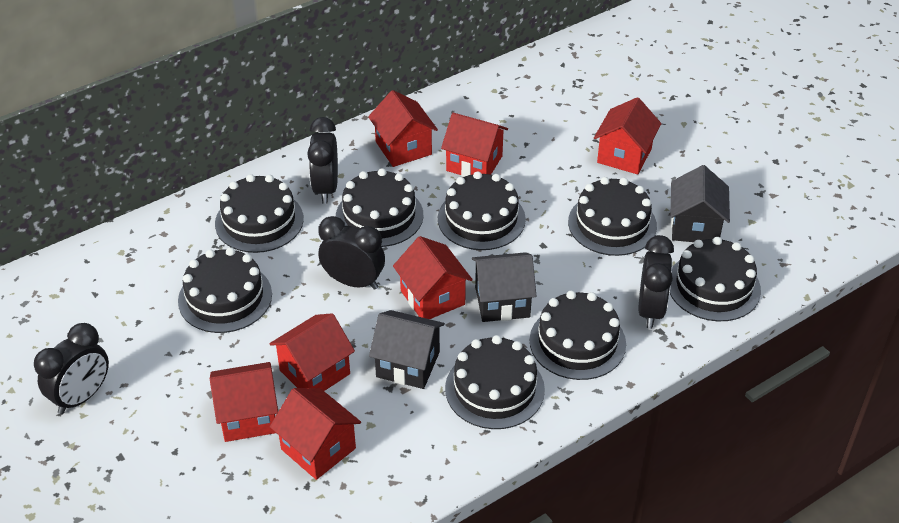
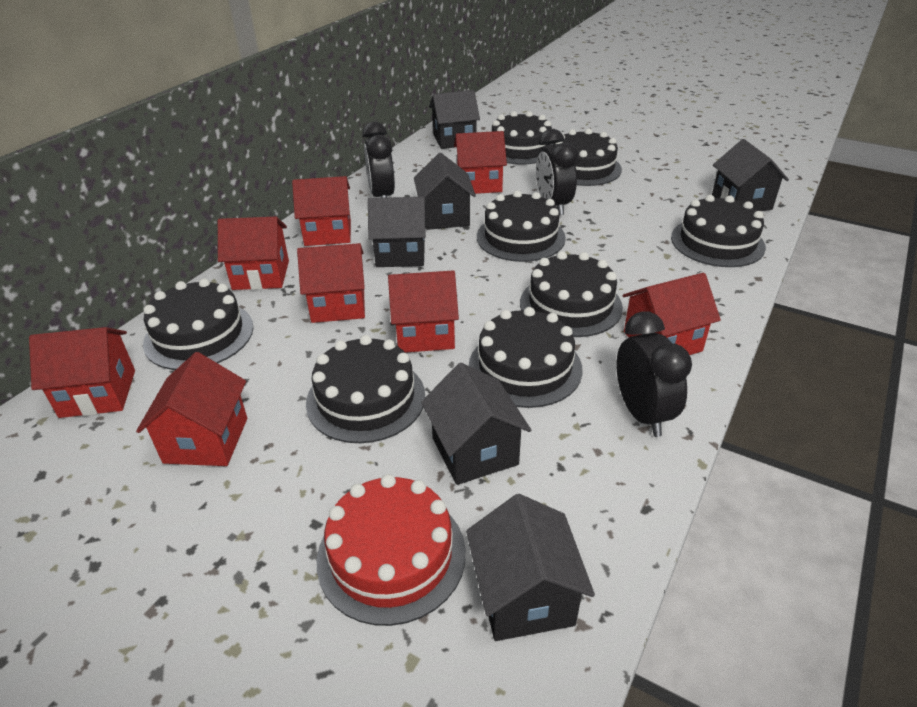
black clock: 4 -> 3
black house: 3 -> 6
red cake: 0 -> 1
red house: 7 -> 8

